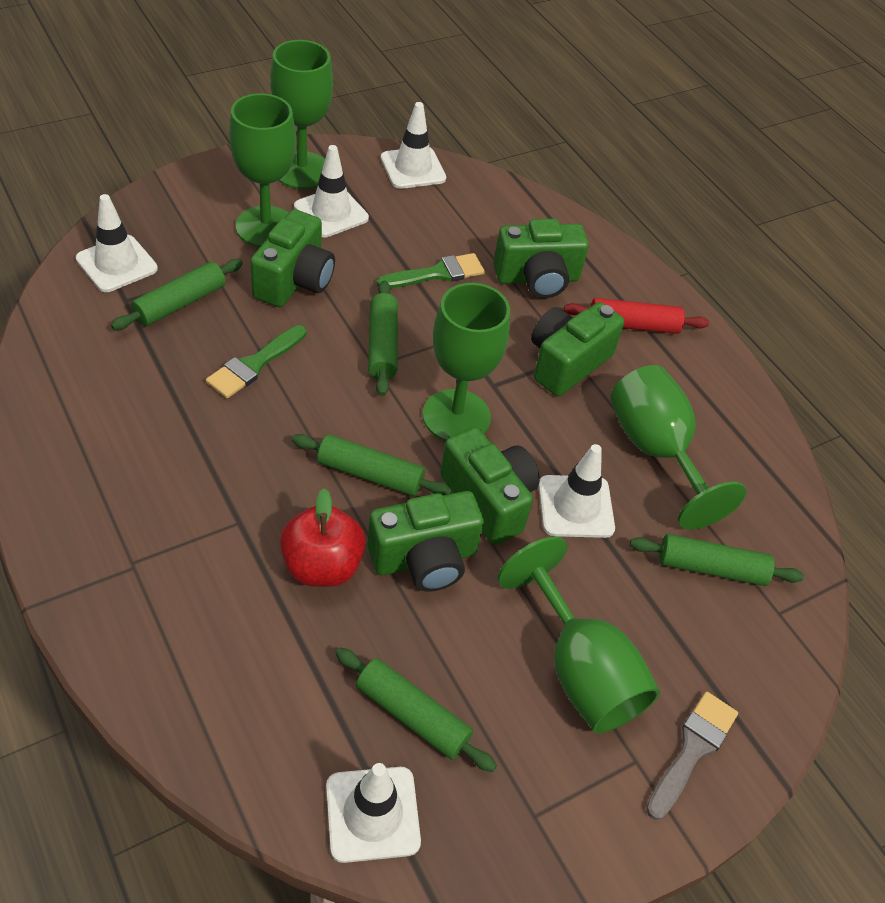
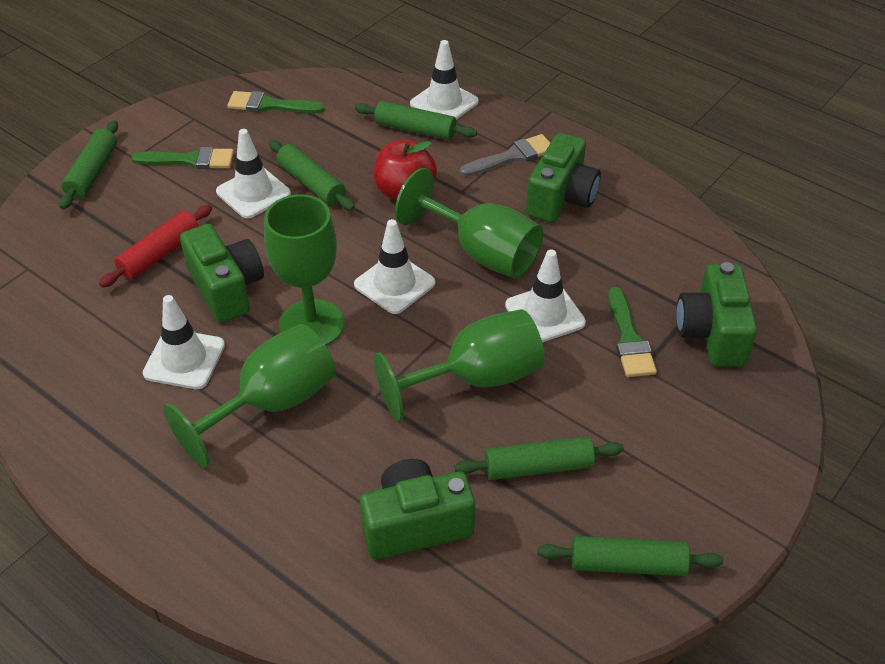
green brush: 2 -> 3
green camera: 5 -> 4
green goblet: 5 -> 4

